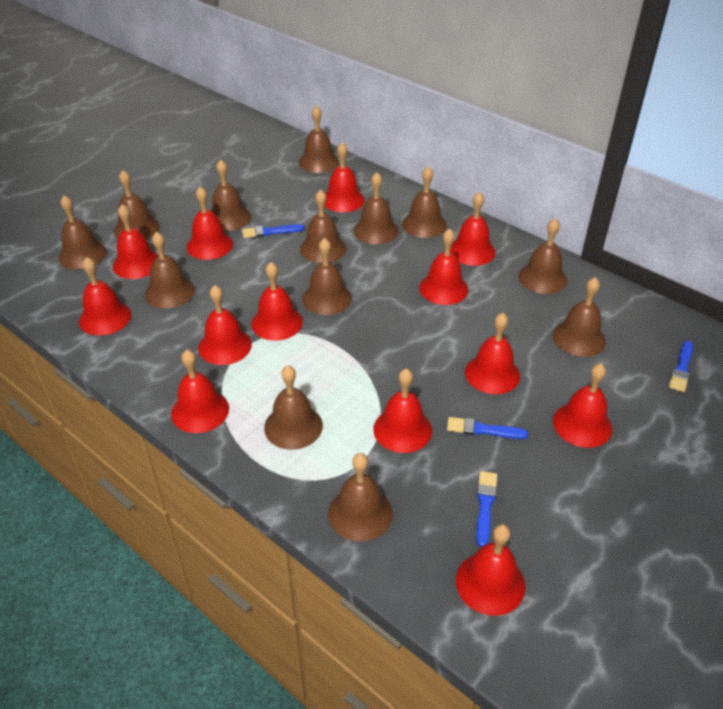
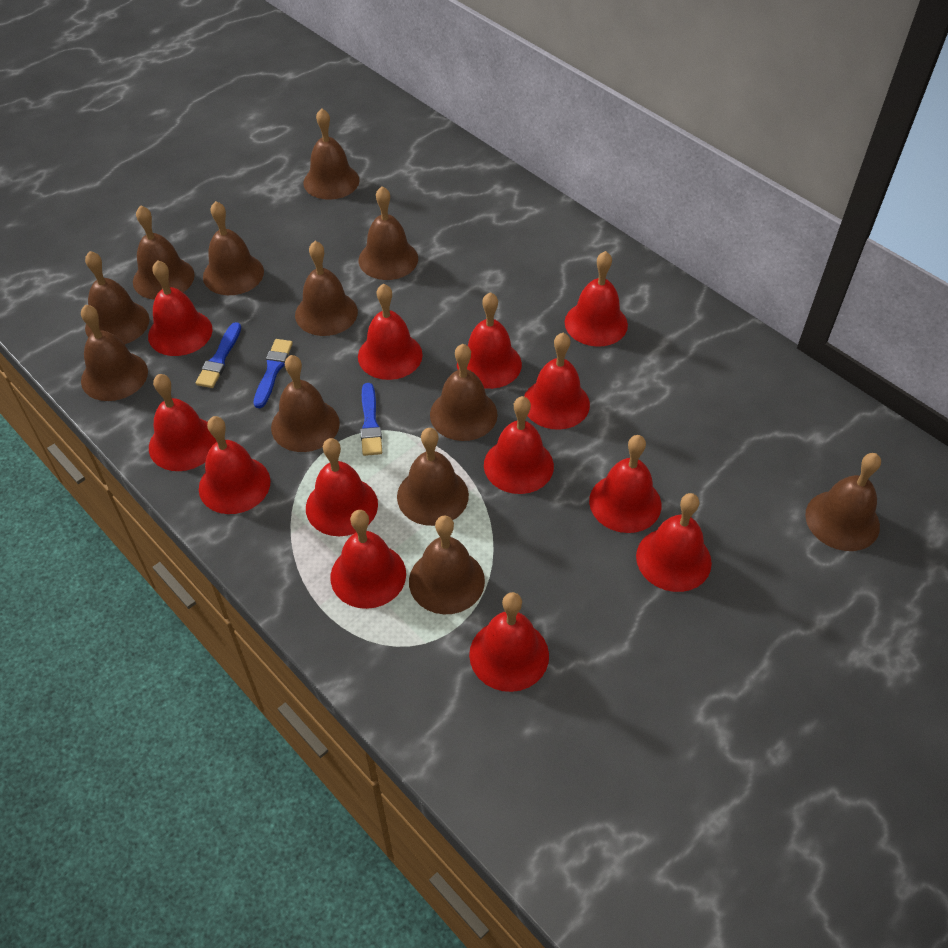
blue brush: 4 -> 3
brown bell: 13 -> 12

